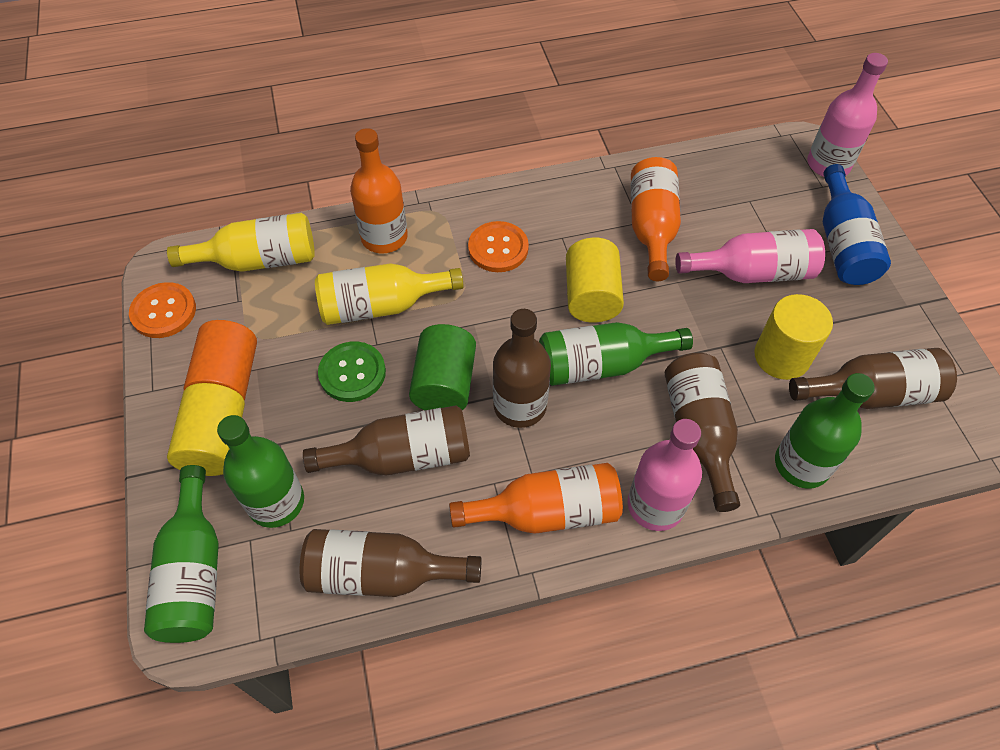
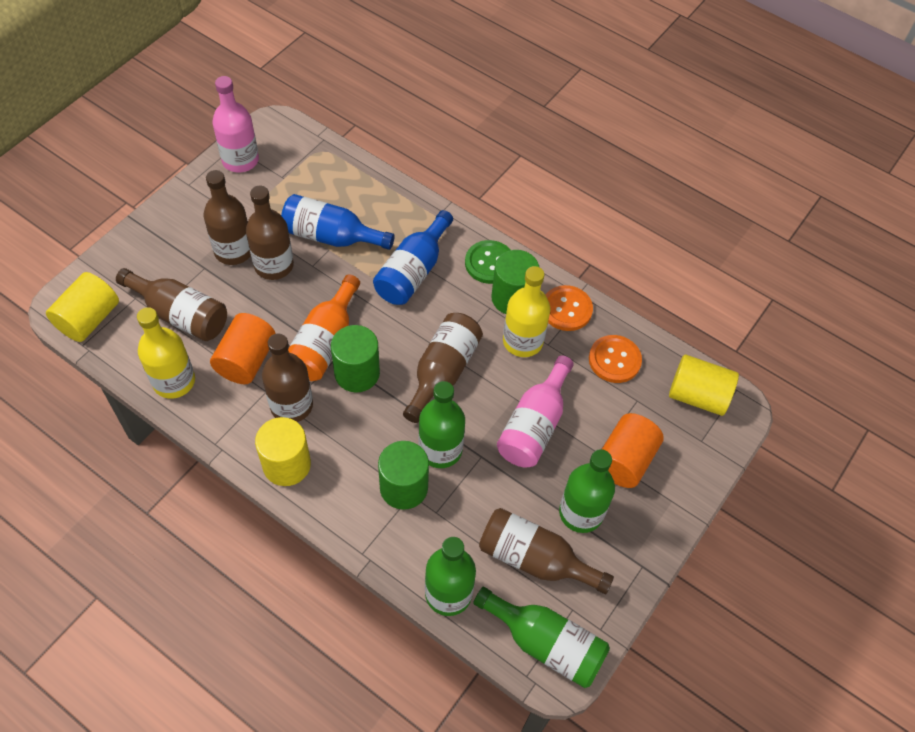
blue bottle: 1 -> 2
brown bottle: 5 -> 6
green cylinder: 1 -> 3
orange bottle: 3 -> 1
orange cylinder: 1 -> 2
pink bottle: 3 -> 2

